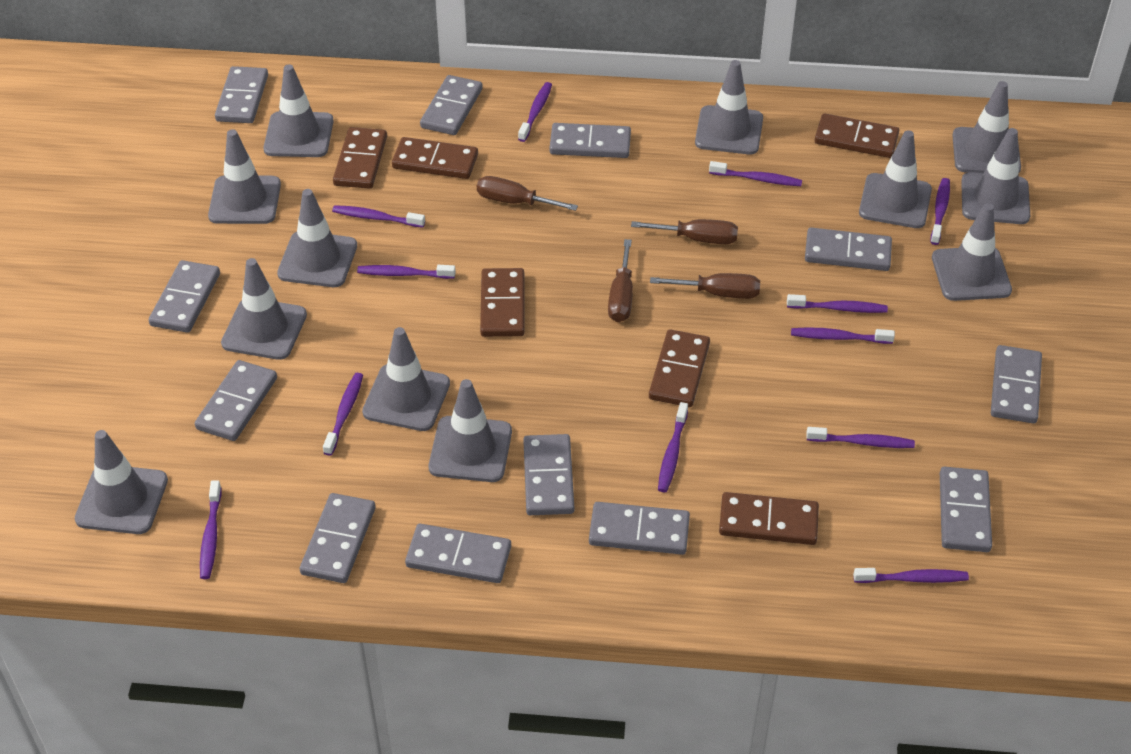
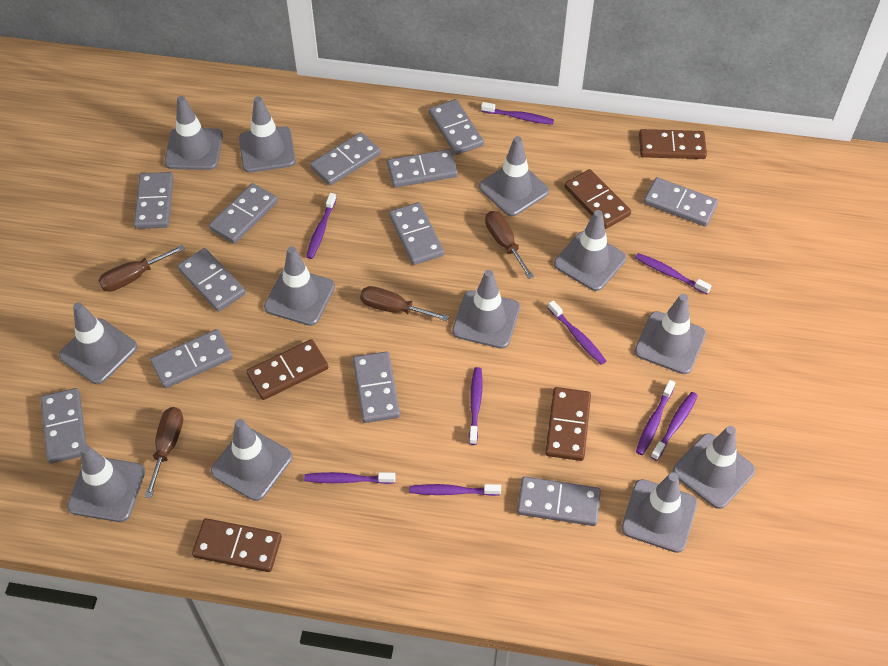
brown domino: 6 -> 5
purple toothbrush: 12 -> 9

